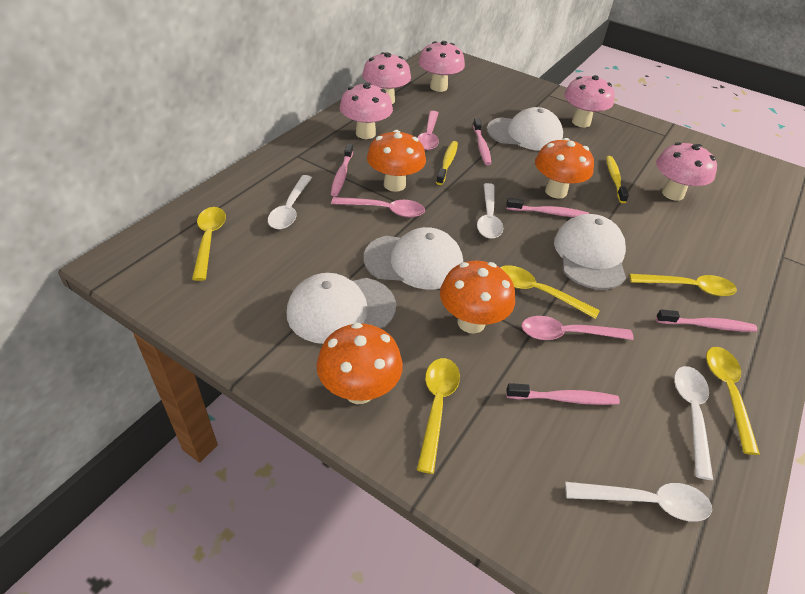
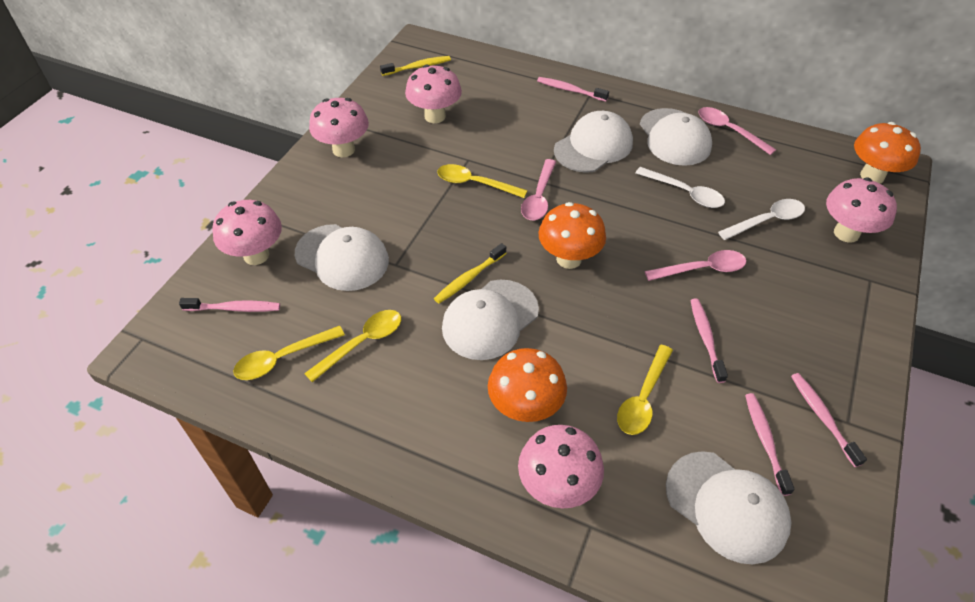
orange mushroom: 4 -> 3
white cap: 4 -> 5
white spoon: 4 -> 2
yellow spoon: 5 -> 4

